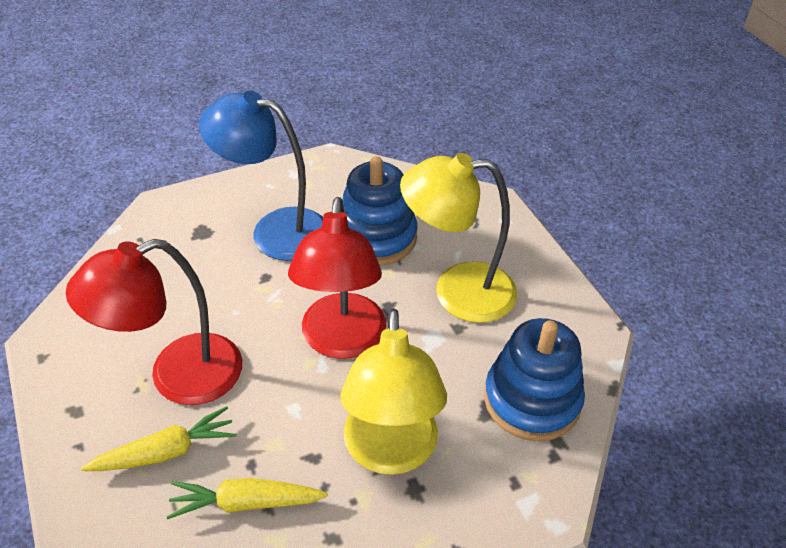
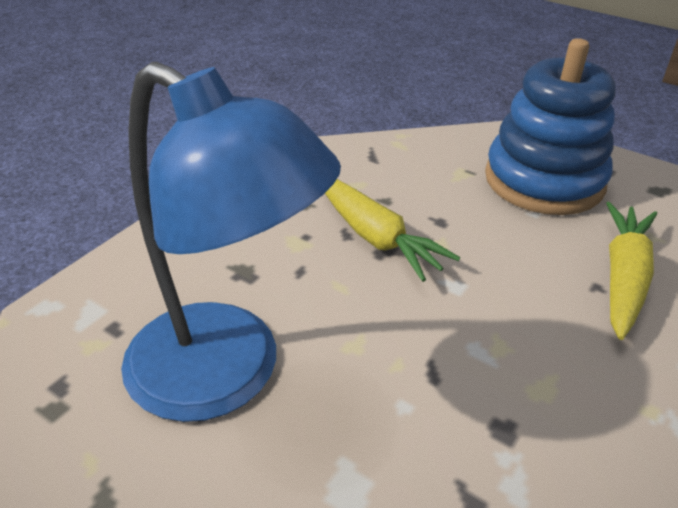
blue stacking toy: 2 -> 1
red lamp: 2 -> 0
yellow lamp: 2 -> 0

